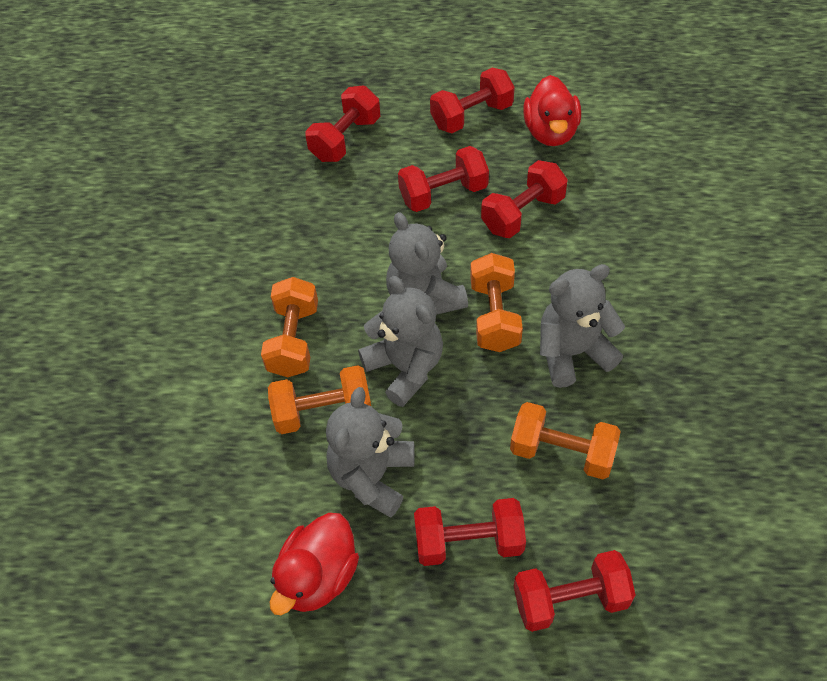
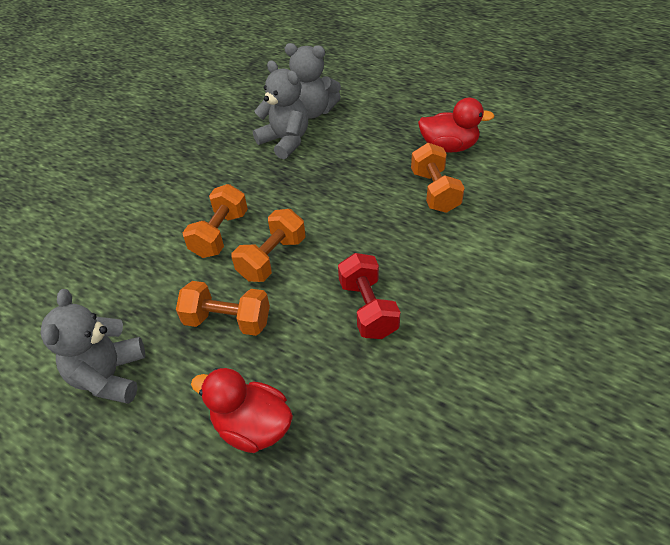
grey teddy bear: 4 -> 3
red dumbbell: 6 -> 1

